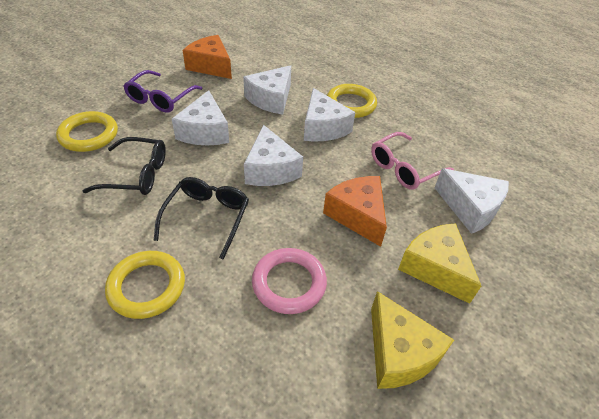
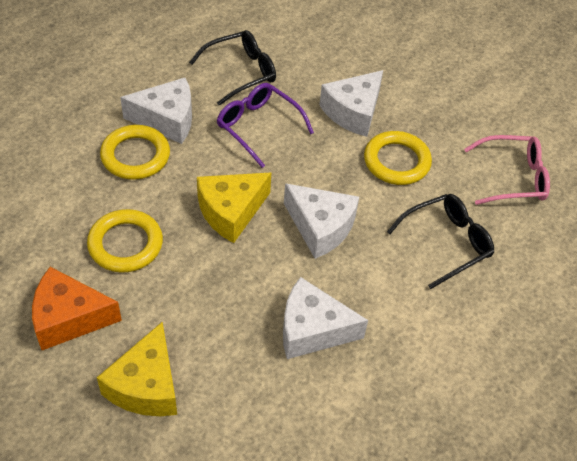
orange cheese: 2 -> 1
pink ring: 1 -> 0
white cheese: 5 -> 4

